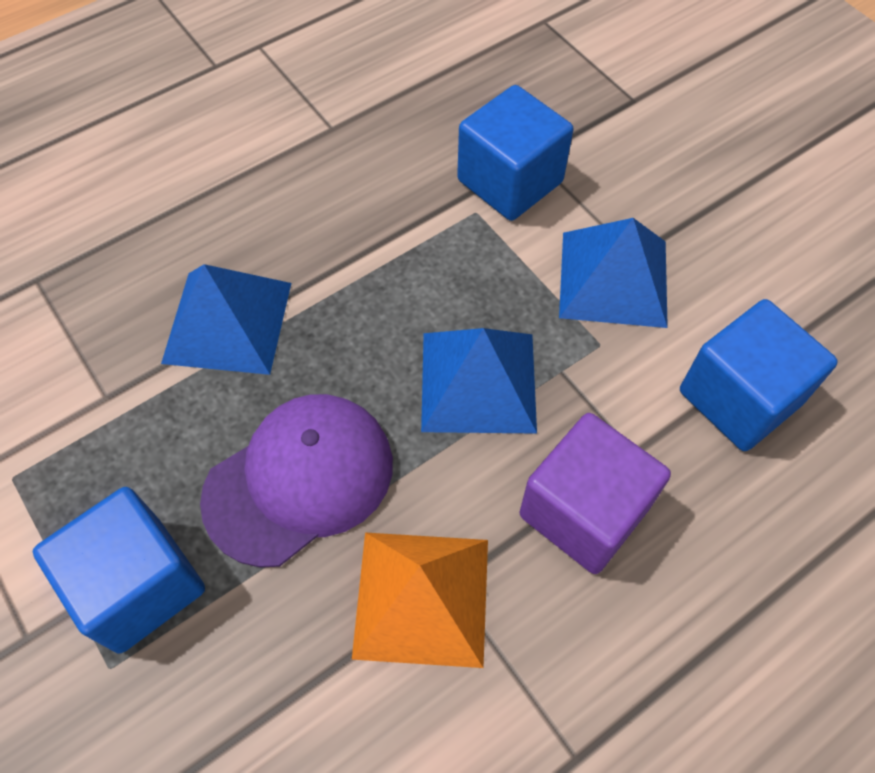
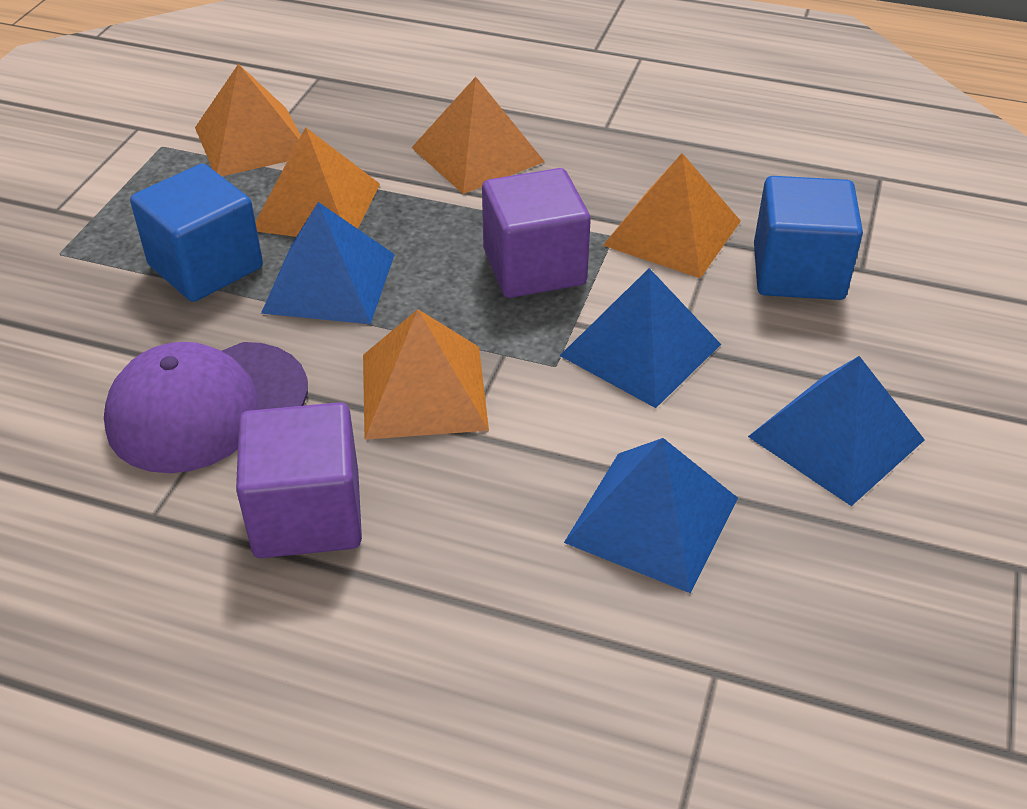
blue cube: 3 -> 2
blue pyramid: 3 -> 4
orange pyramid: 1 -> 5
purple cube: 1 -> 2

